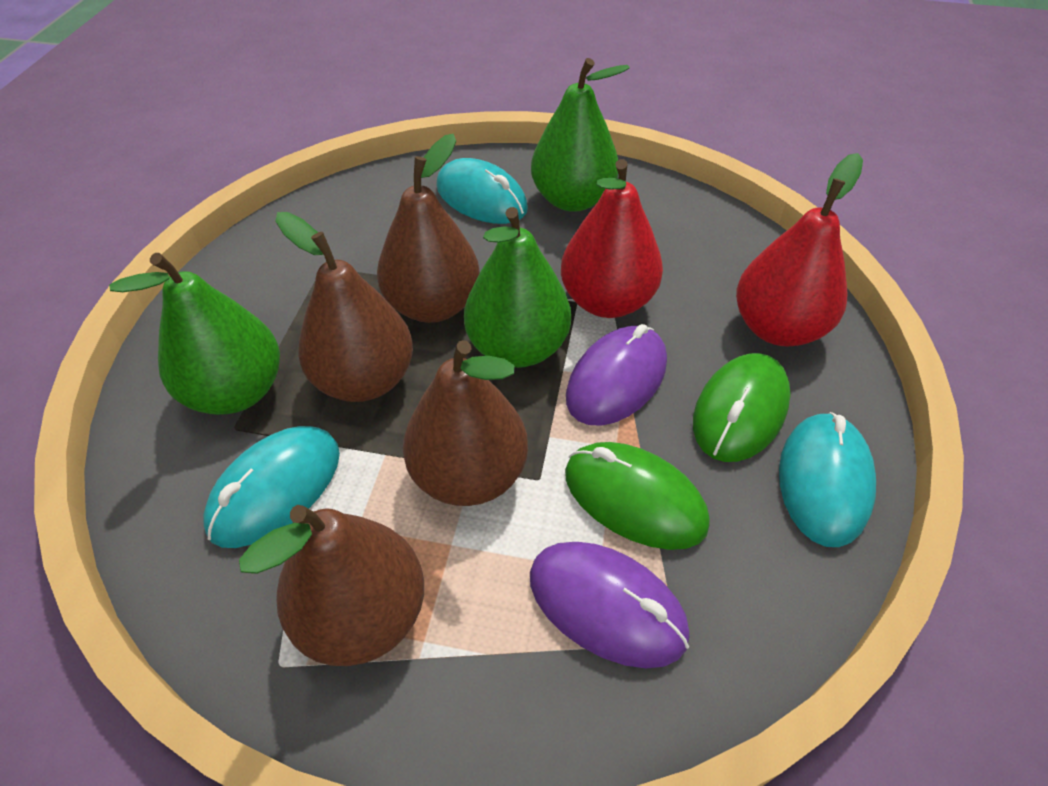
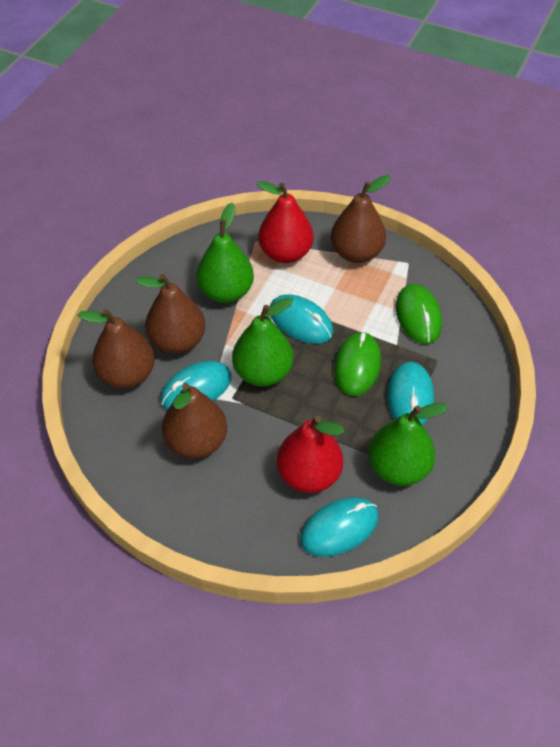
purple mouse: 2 -> 0
turquoise mouse: 3 -> 4

